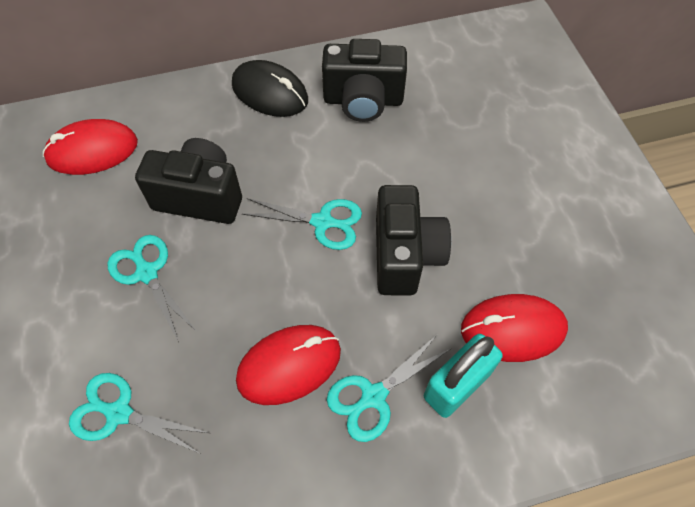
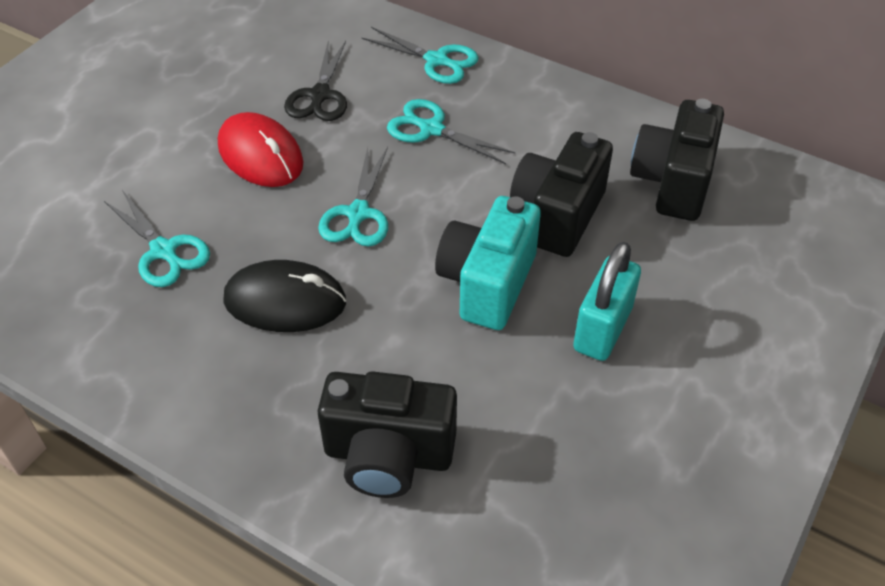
black scissors: 0 -> 1
red mouse: 3 -> 1
turquoise camera: 0 -> 1

